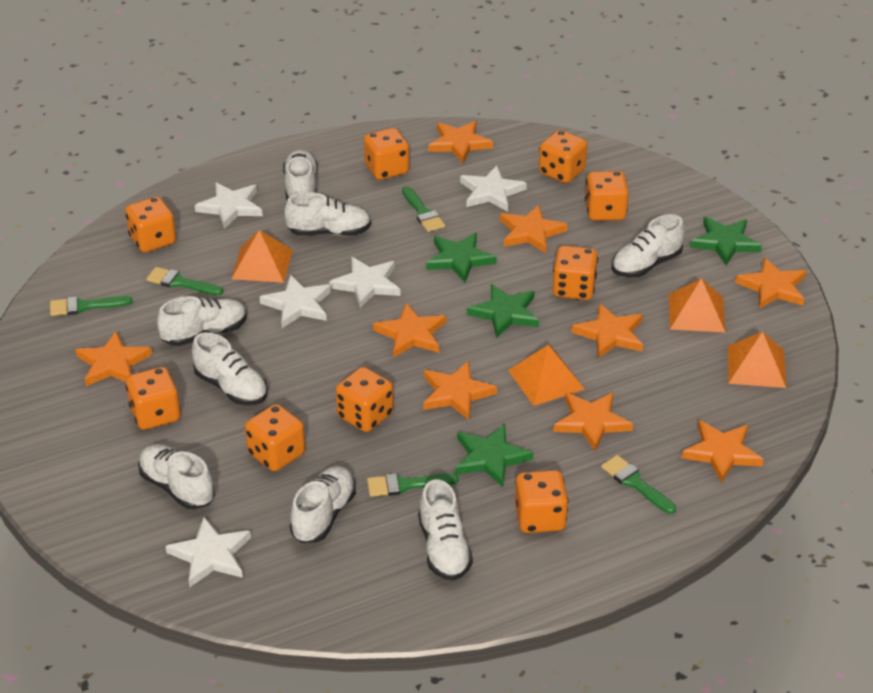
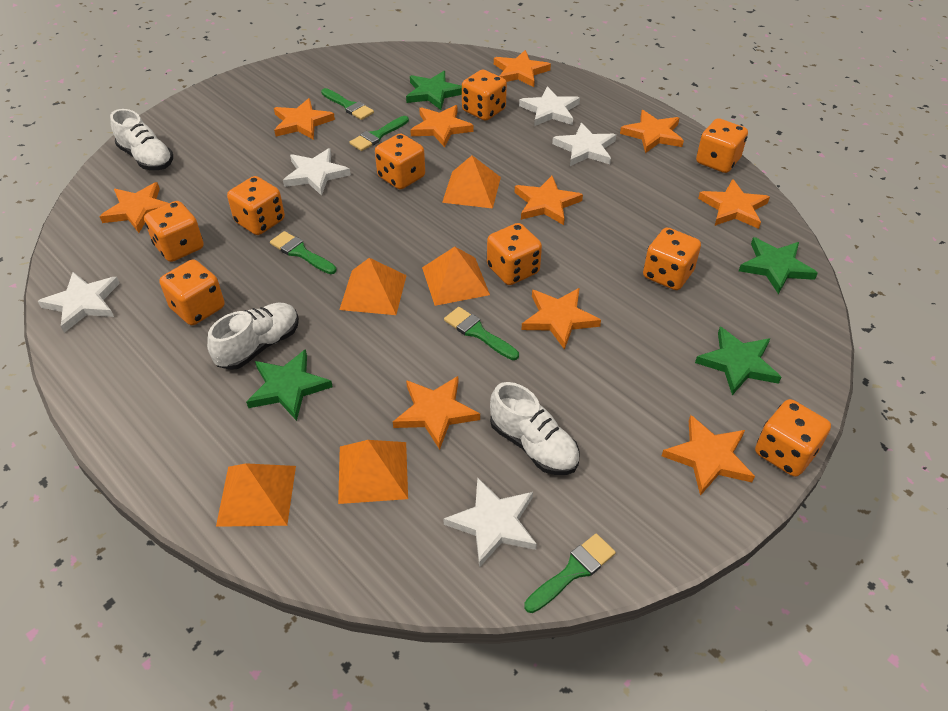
orange pyramid: 4 -> 5
orange star: 9 -> 10
white shoe: 8 -> 3

